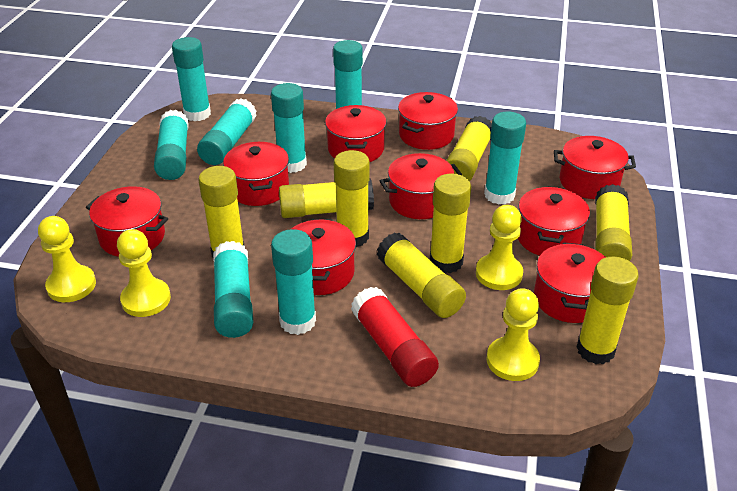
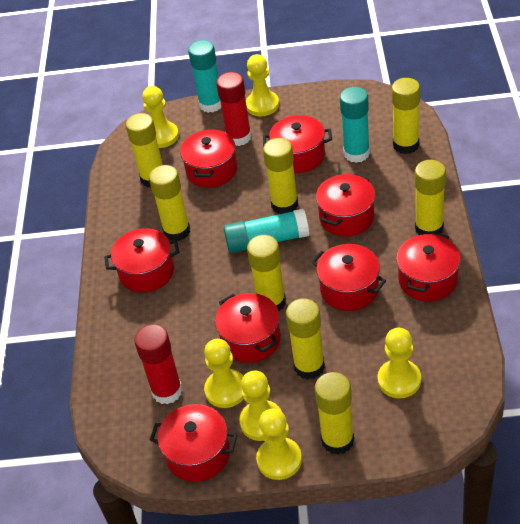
red glue stick: 1 -> 2
red pot: 9 -> 8
turquoise glue stick: 8 -> 3
yellow pawn: 4 -> 6

